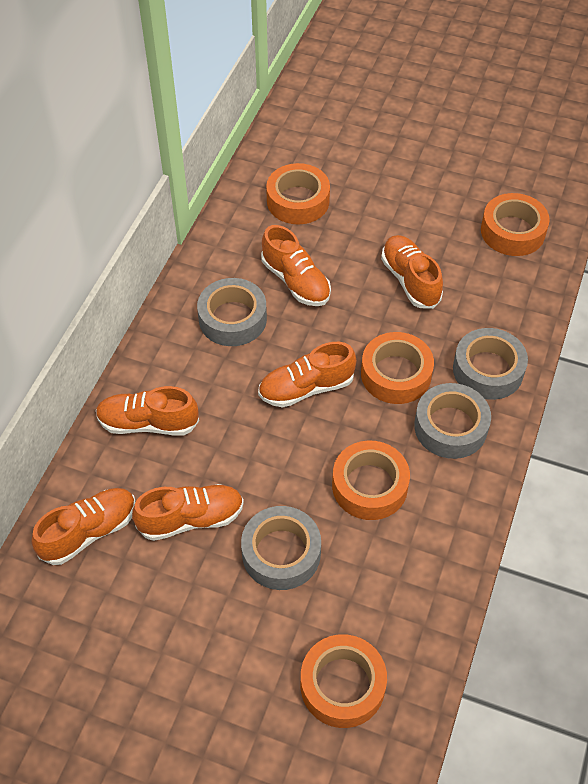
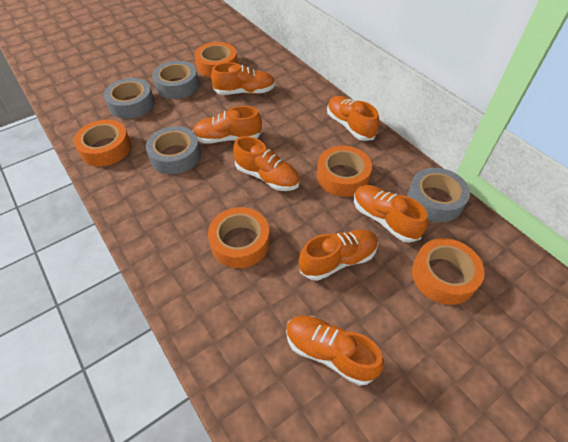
orange shoe: 6 -> 7

